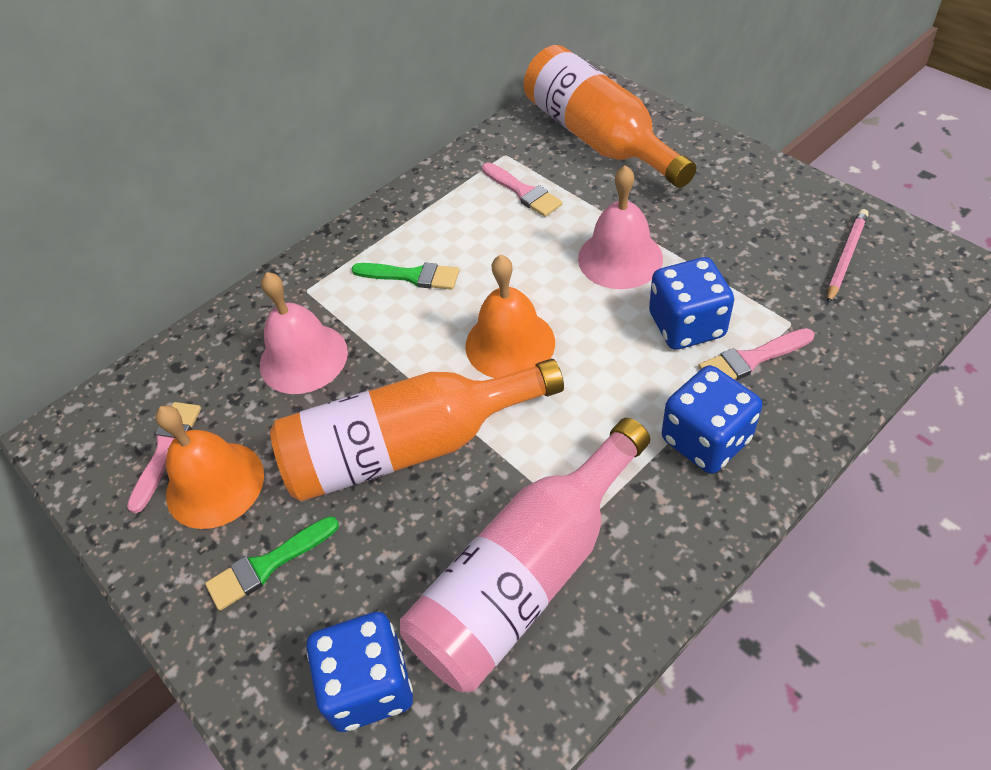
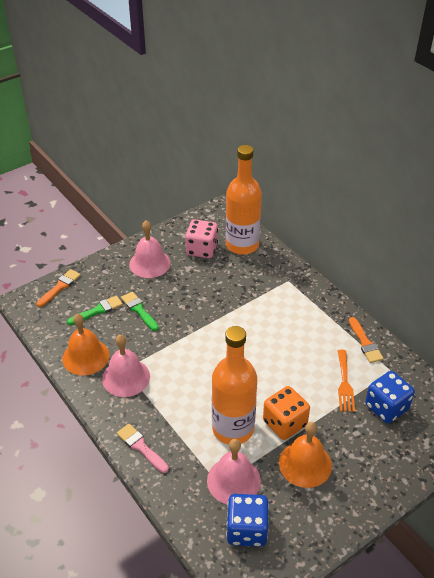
blue dice: 3 -> 2
orange brush: 0 -> 2
orange dice: 0 -> 1
orange fork: 0 -> 1
pink bell: 2 -> 3
pink bottle: 1 -> 0
pink brush: 3 -> 1
pink dice: 0 -> 1
pink pencil: 1 -> 0

